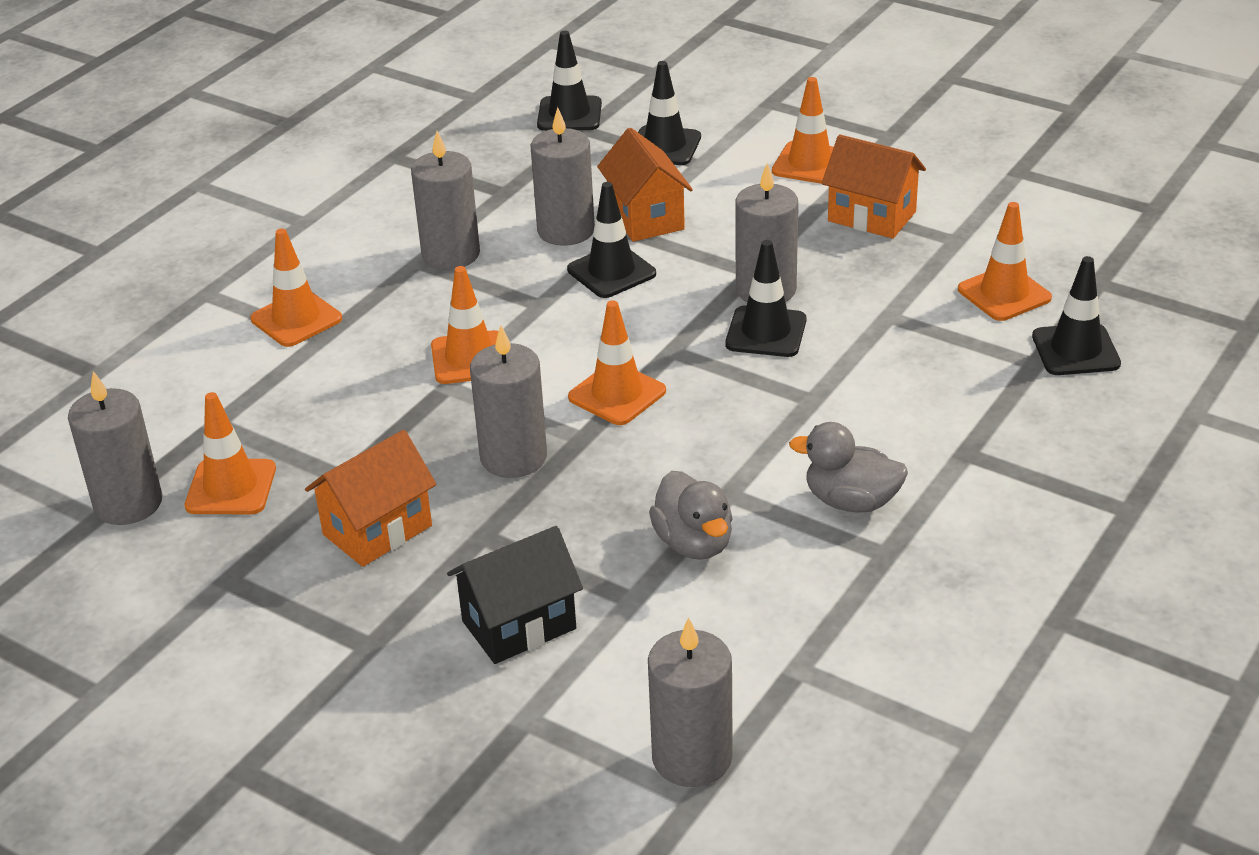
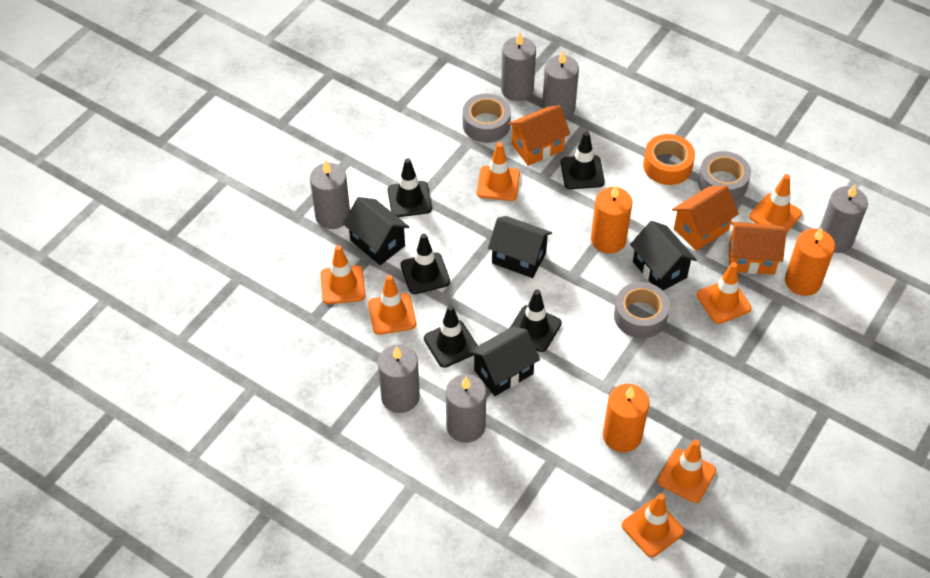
black house: 1 -> 4
grey duck: 2 -> 0
grey tape: 0 -> 3
orange candle: 0 -> 3
orange tape: 0 -> 1
orange traffic cone: 6 -> 7

